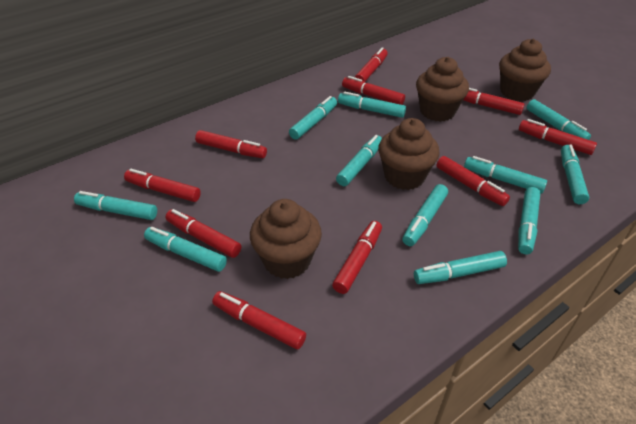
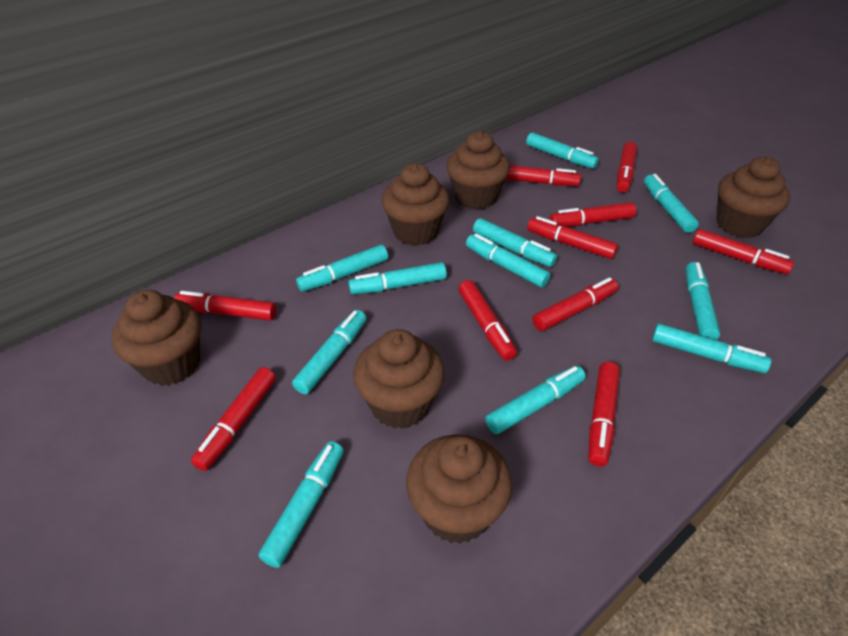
brown cupcake: 4 -> 6

